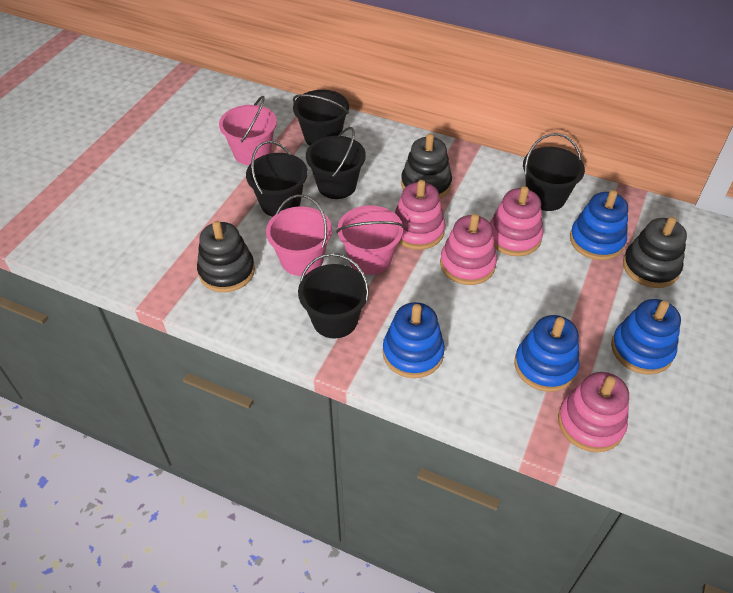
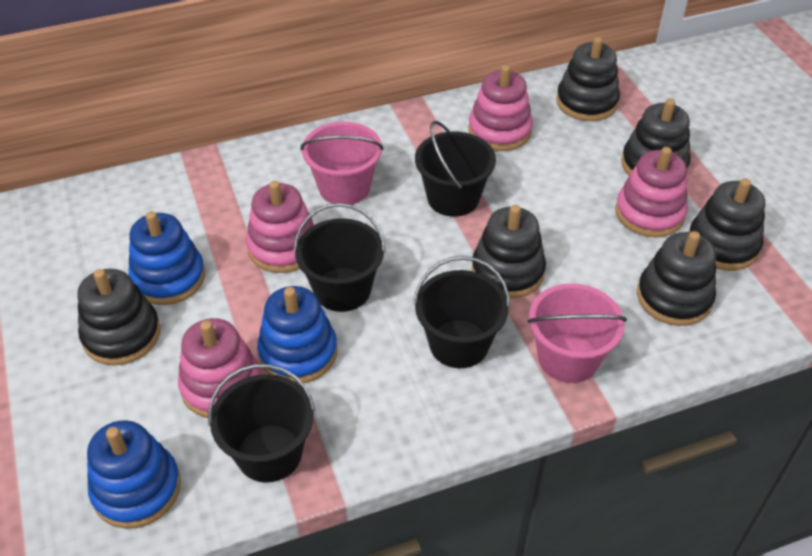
black bucket: 5 -> 4
black stacking toy: 3 -> 6
blue stacking toy: 4 -> 3
pink bucket: 3 -> 2

